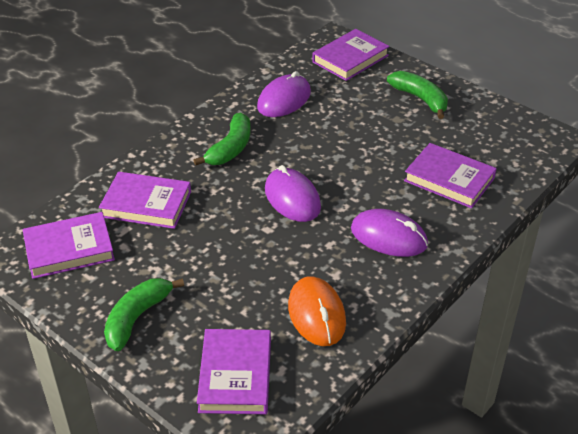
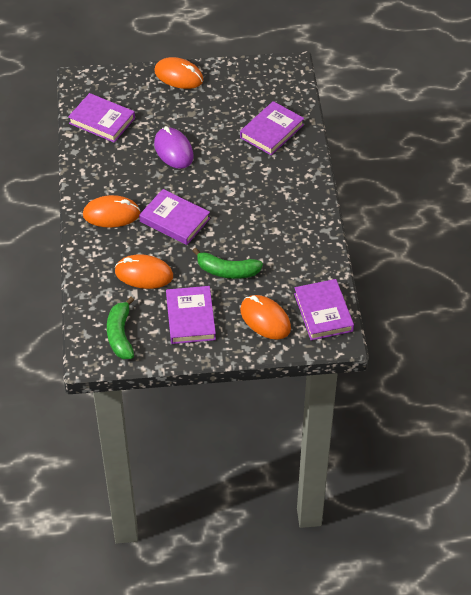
green banana: 3 -> 2
orange mouse: 1 -> 4
purple mouse: 3 -> 1

